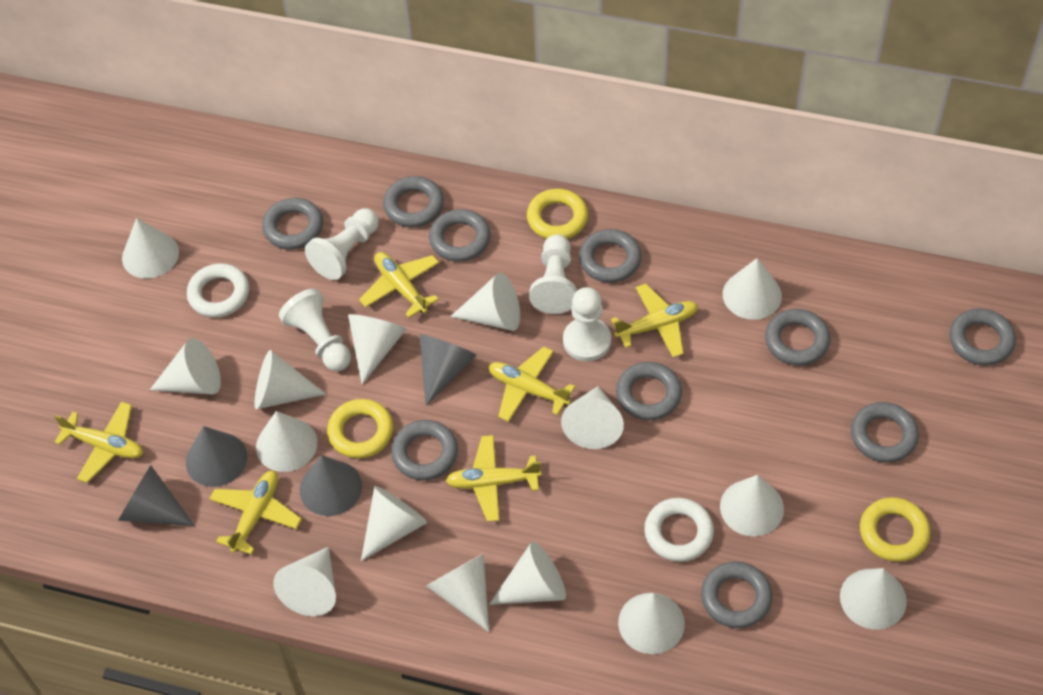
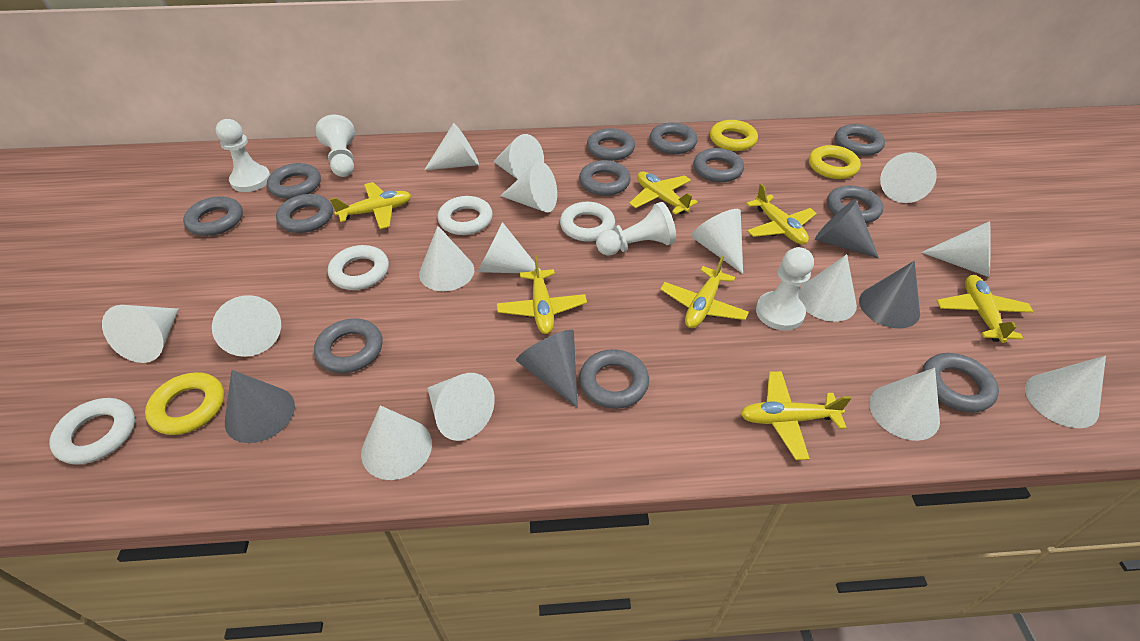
grey ring: 10 -> 12
white ring: 2 -> 4
yellow plane: 6 -> 7

